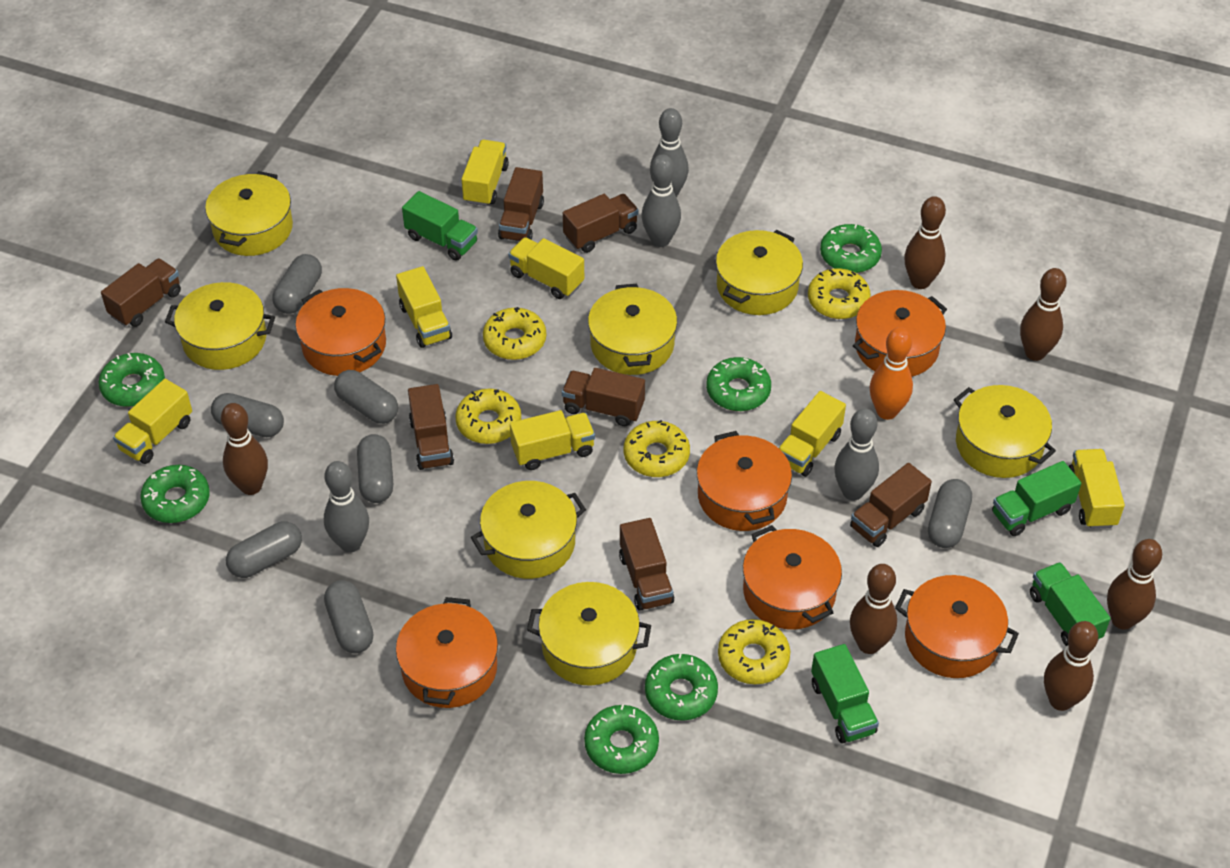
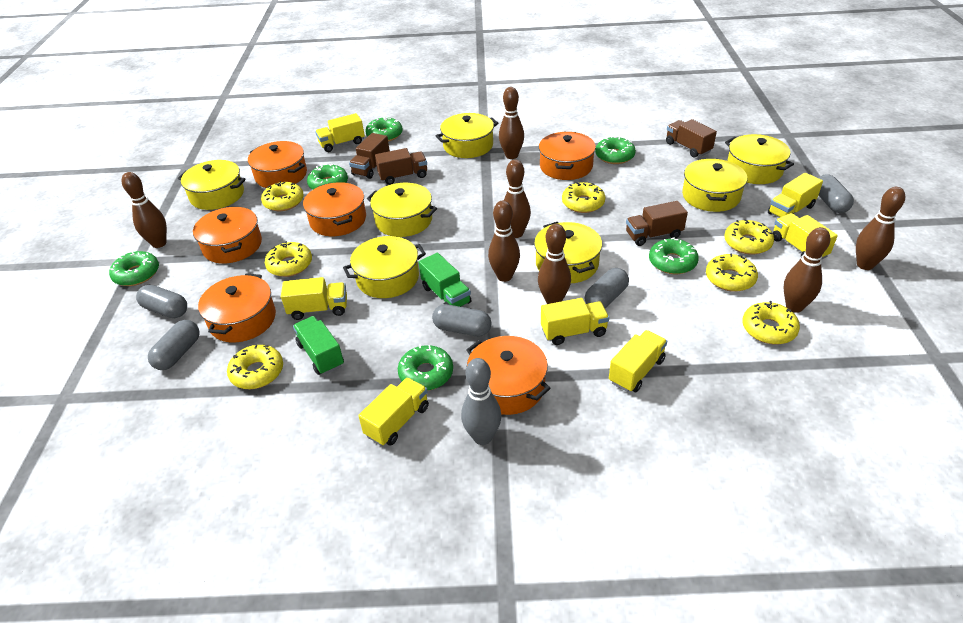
brown bowling pin: 6 -> 7
brown truck: 7 -> 4
green truck: 4 -> 2
grey bowling pin: 4 -> 1
grey capsule: 7 -> 5
orange bowling pin: 1 -> 0
yellow donut: 5 -> 7

